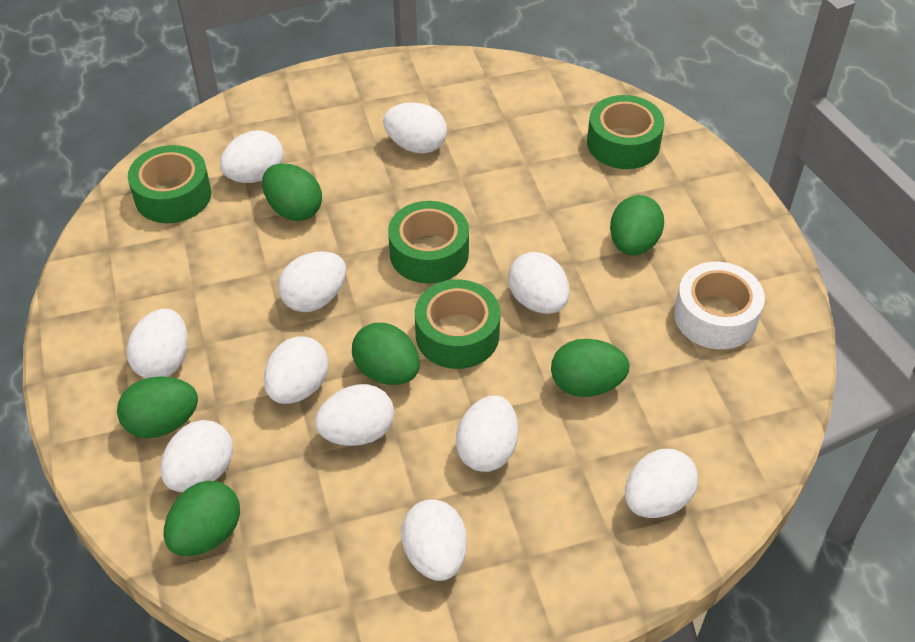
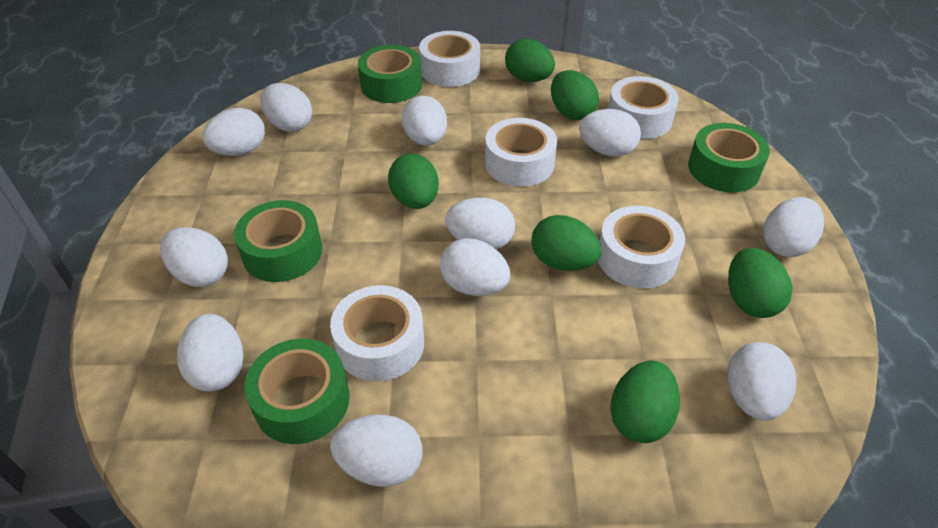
white tape: 1 -> 5

